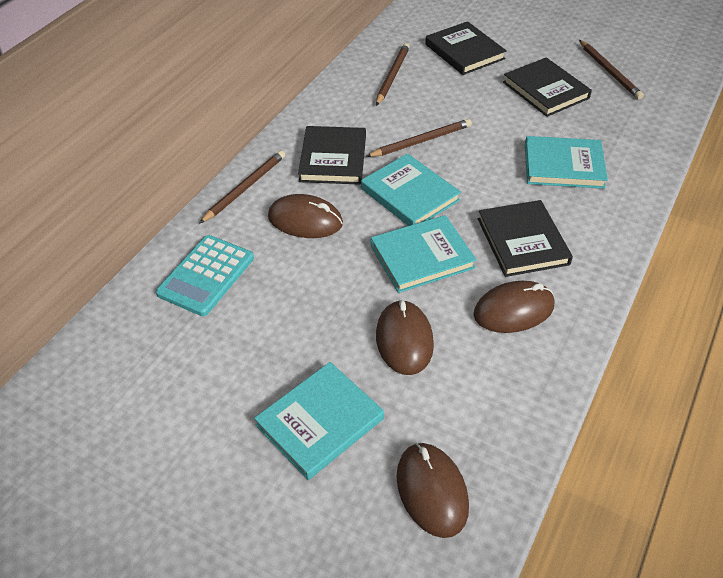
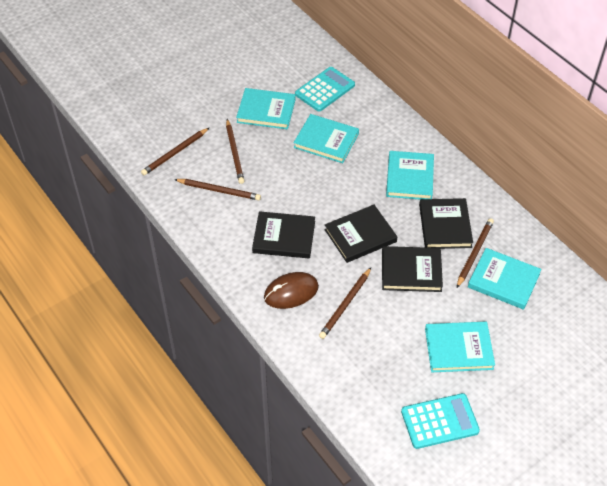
brown mouse: 4 -> 1
brown pencil: 4 -> 5
turquoise book: 4 -> 5
turquoise calculator: 1 -> 2

